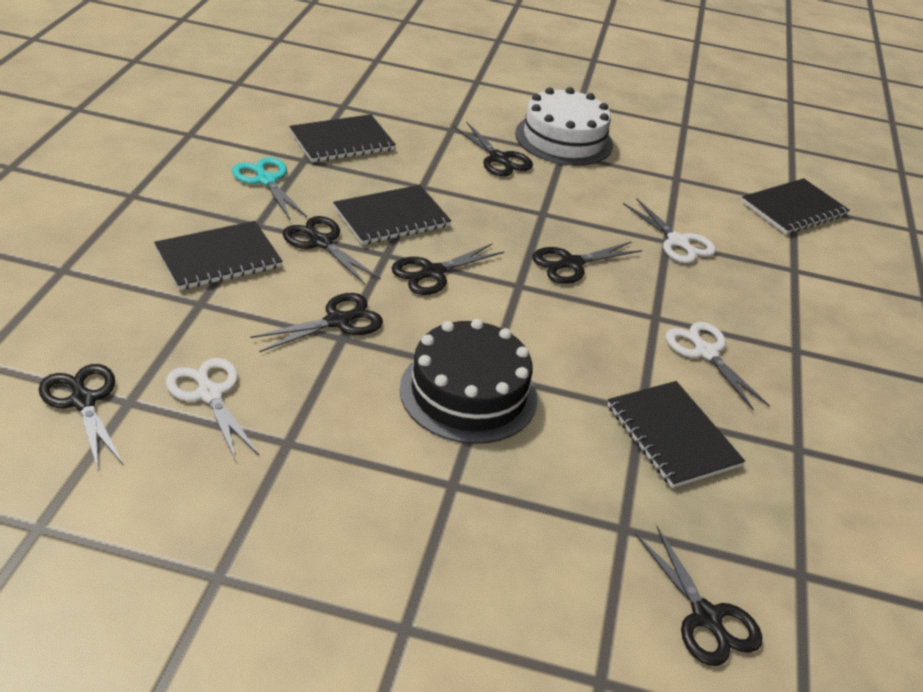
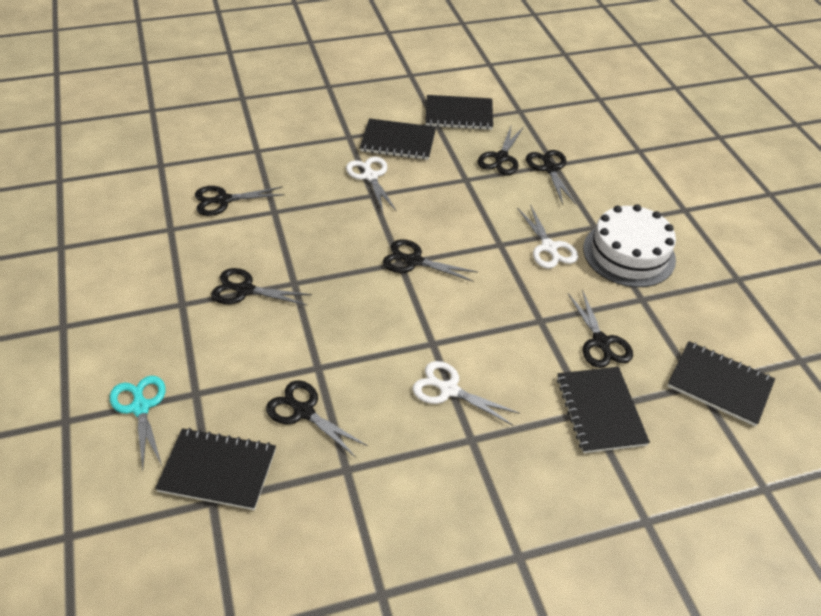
black cake: 1 -> 0

